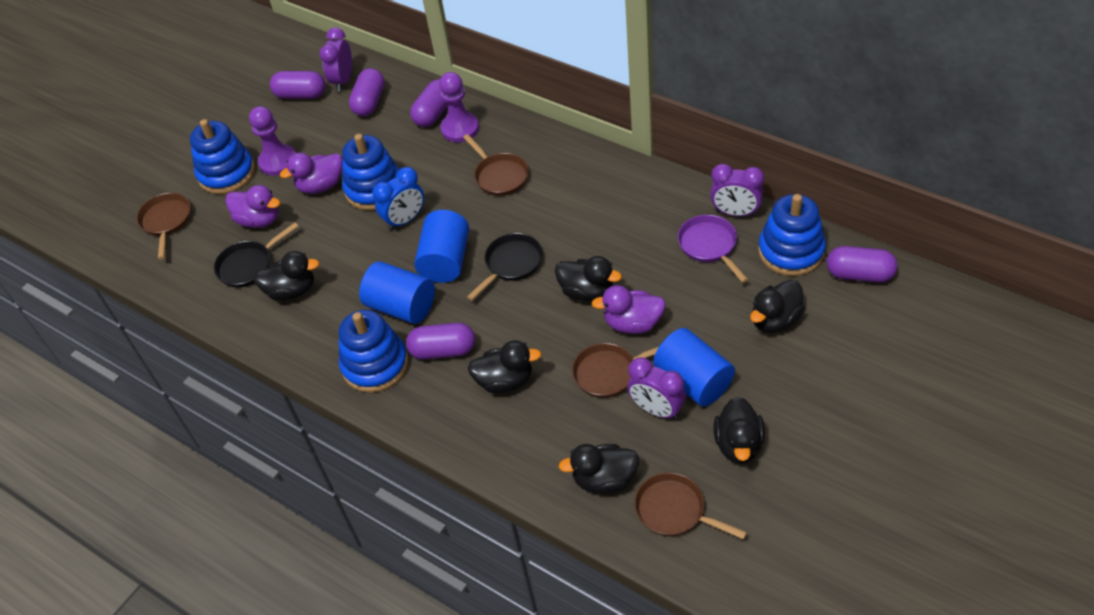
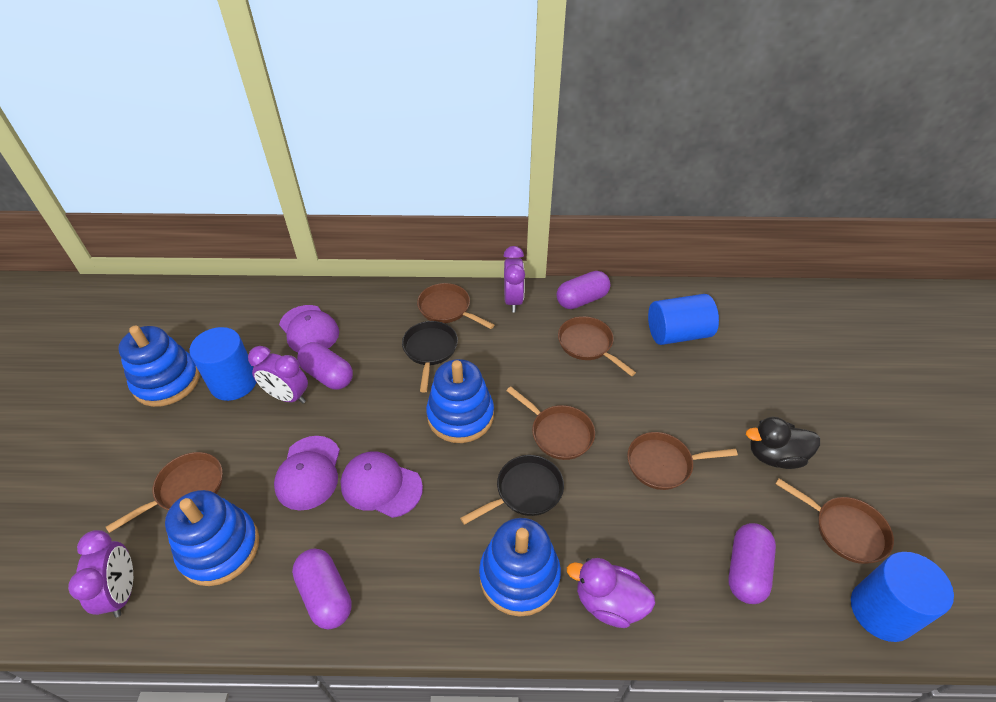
black duck: 6 -> 1
blue clock: 1 -> 0
brown pan: 4 -> 6
purple cap: 0 -> 3
purple capsule: 5 -> 4
purple duck: 3 -> 1
purple pan: 1 -> 0
purple pawn: 2 -> 0

